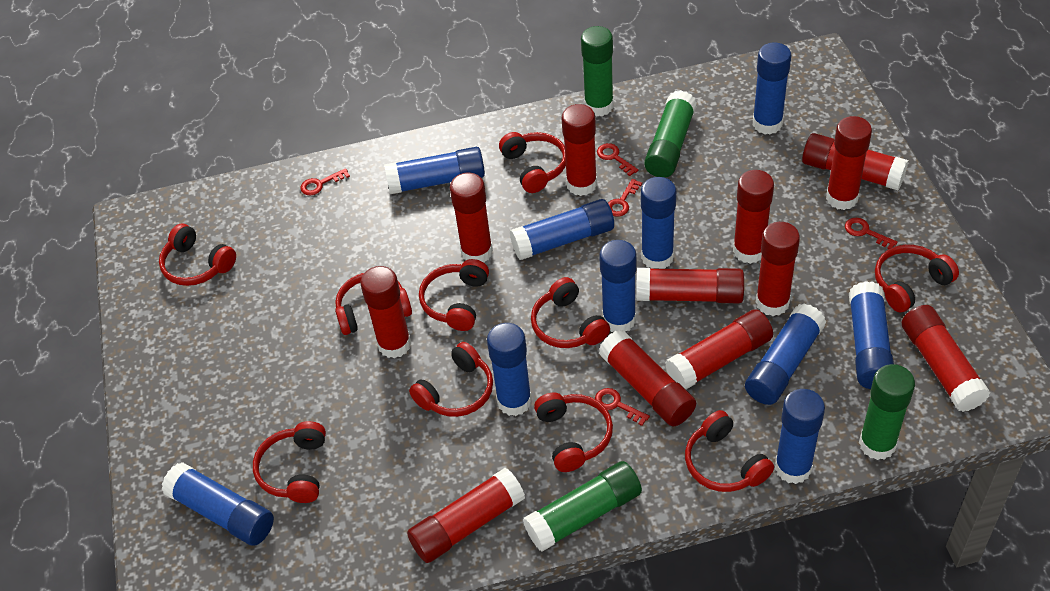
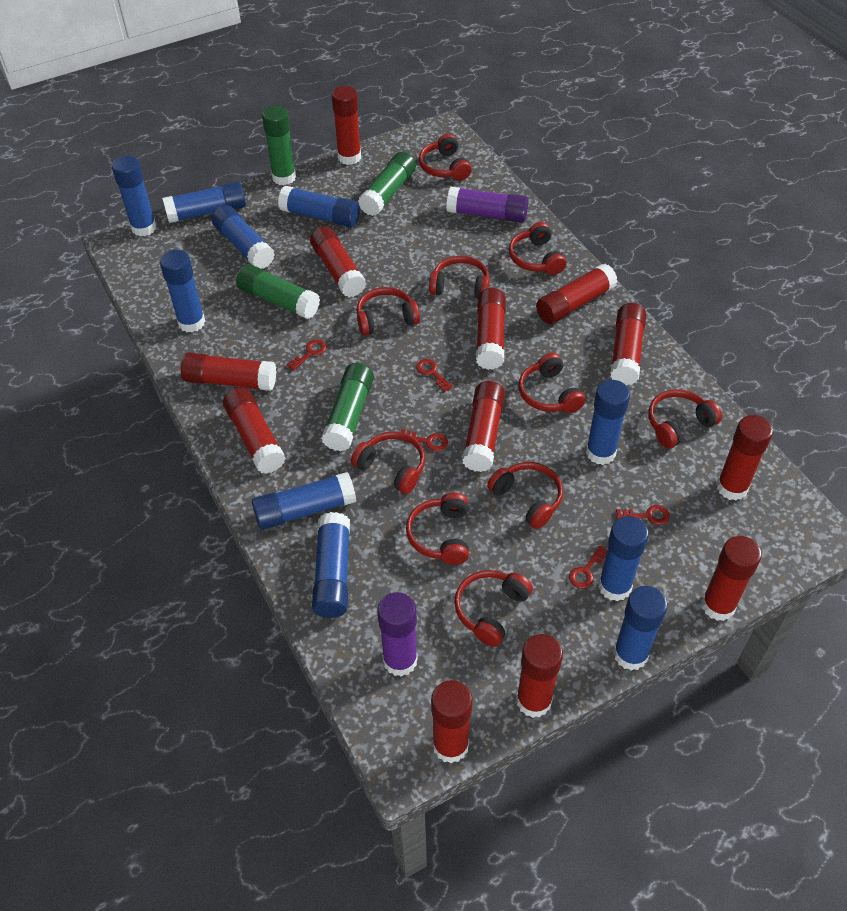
purple glue stick: 0 -> 2

